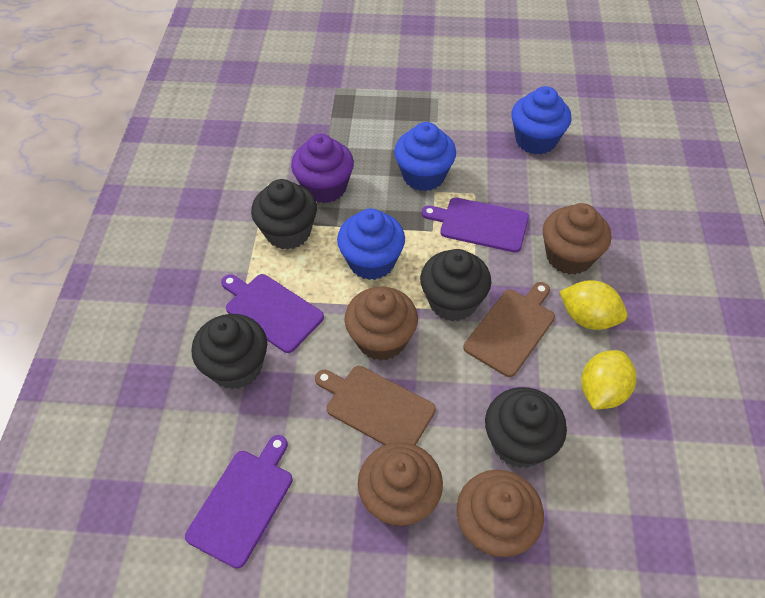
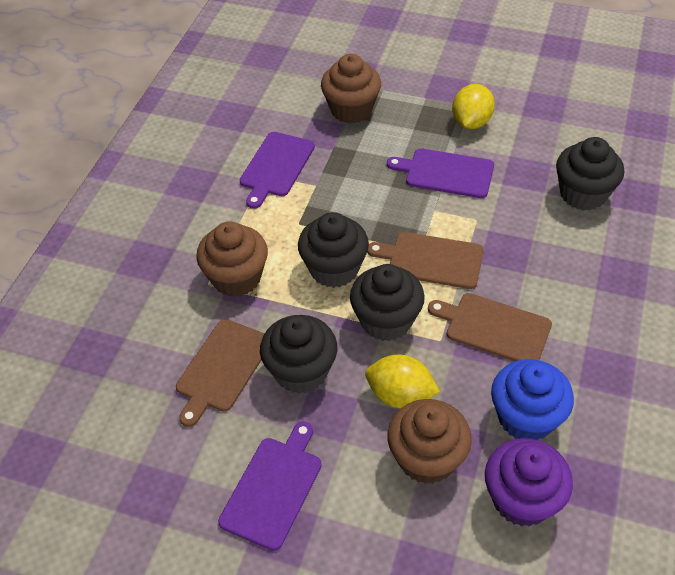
blue cupcake: 3 -> 1
brown cupcake: 4 -> 3
brown cutting board: 2 -> 3

